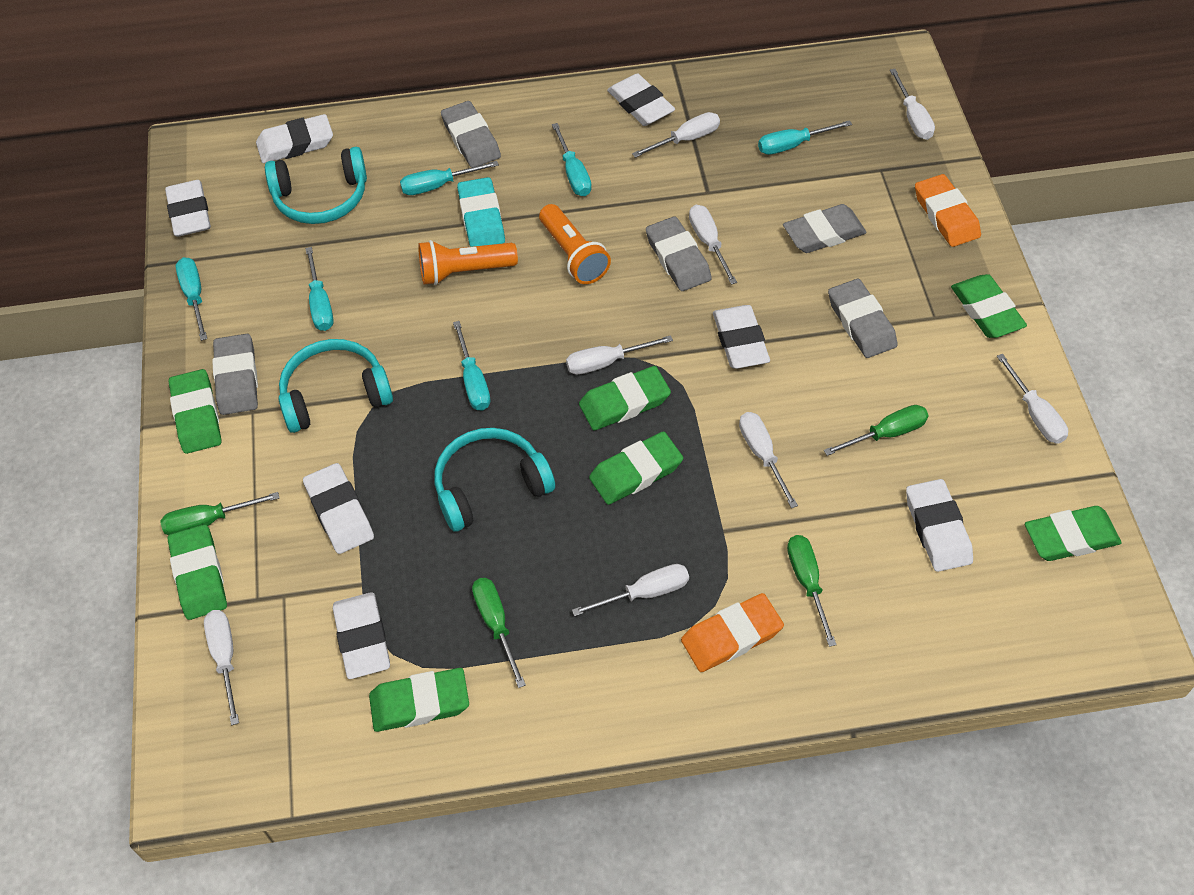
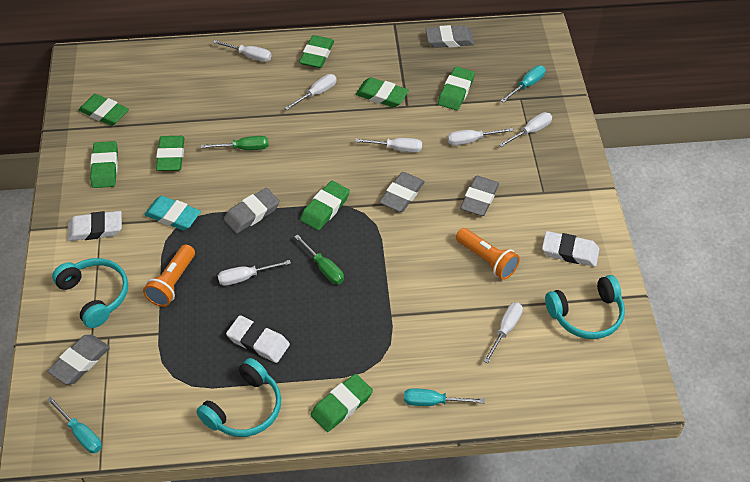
green eraser: 7 -> 8
green screwdriver: 4 -> 2
orange eraser: 2 -> 0
turquoise screwdriver: 6 -> 3
white eraser: 7 -> 3
white screwdriver: 8 -> 7

